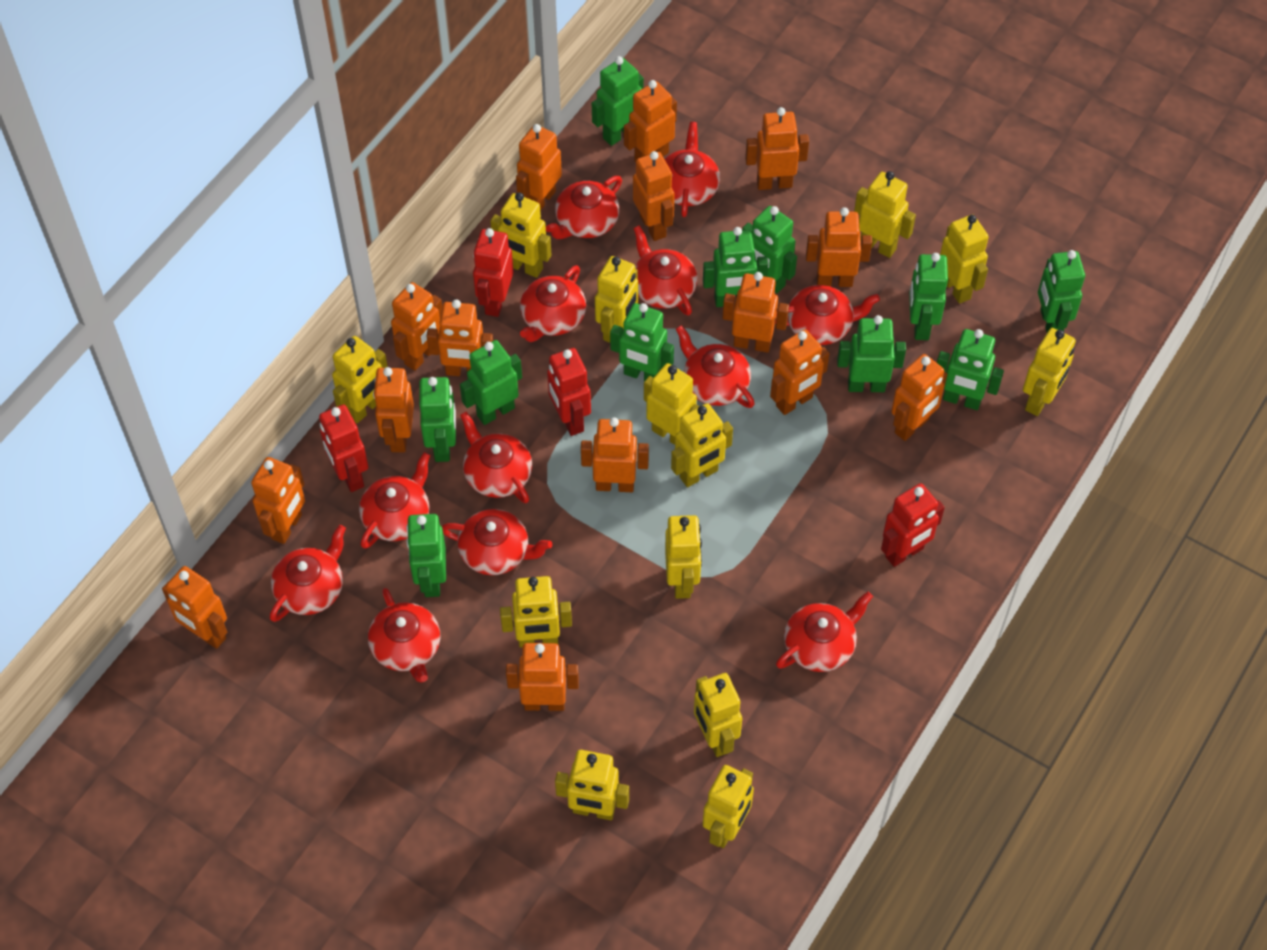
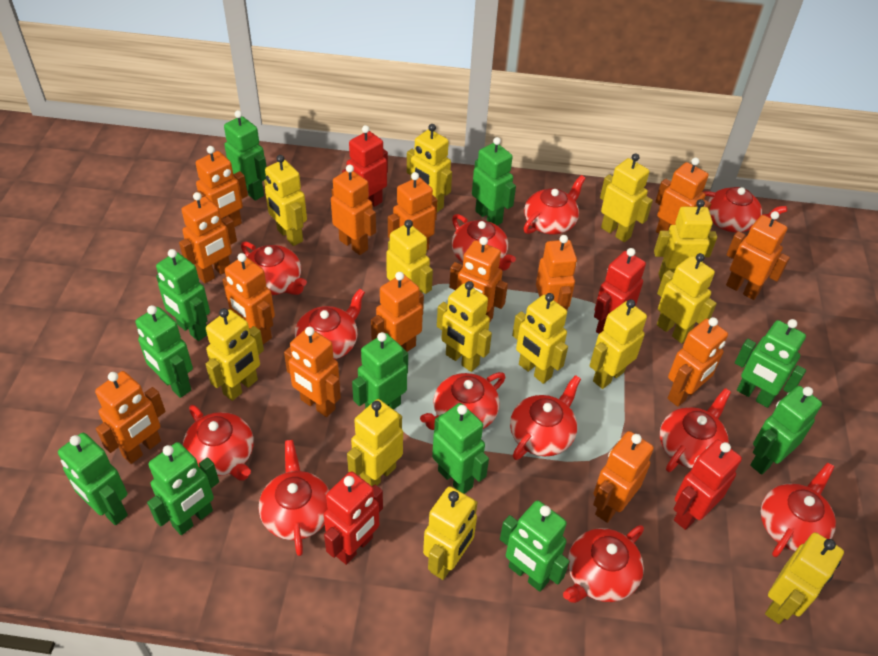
orange robot: 15 -> 14

